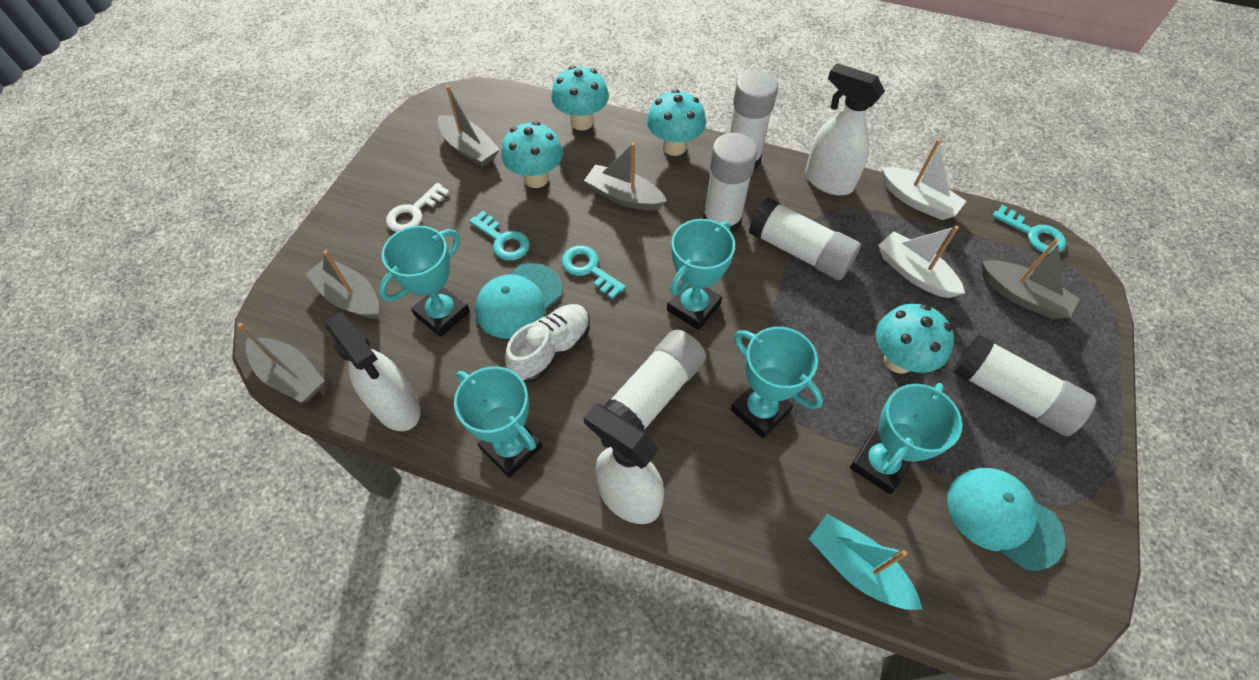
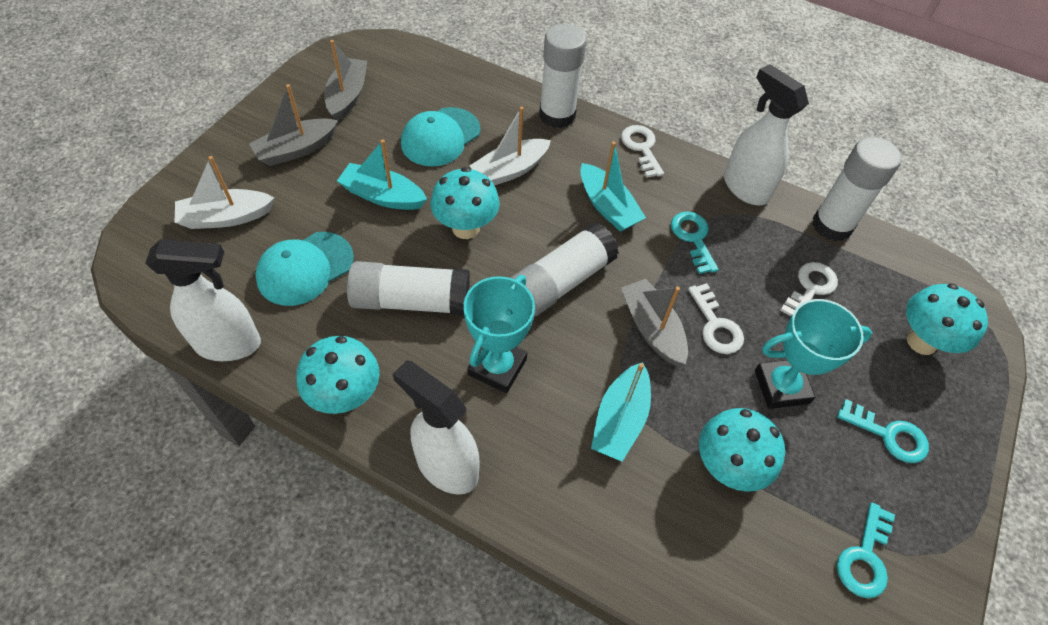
grey boat: 5 -> 3
turquoise boat: 1 -> 3
turquoise trophy: 5 -> 2
white glue stick: 5 -> 4
white key: 1 -> 3
white shoe: 1 -> 0

